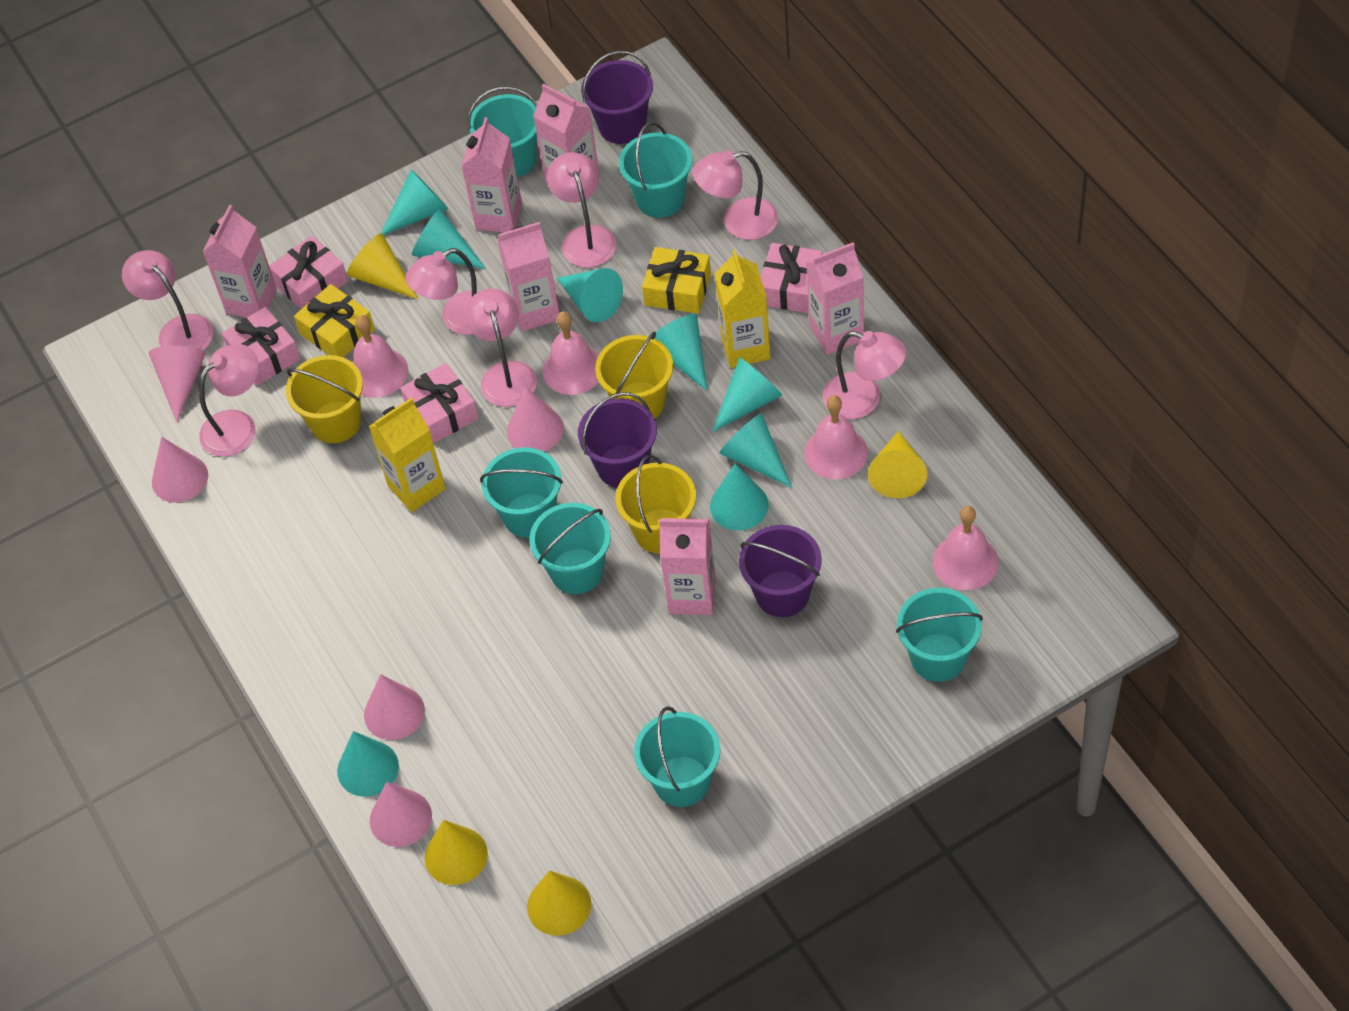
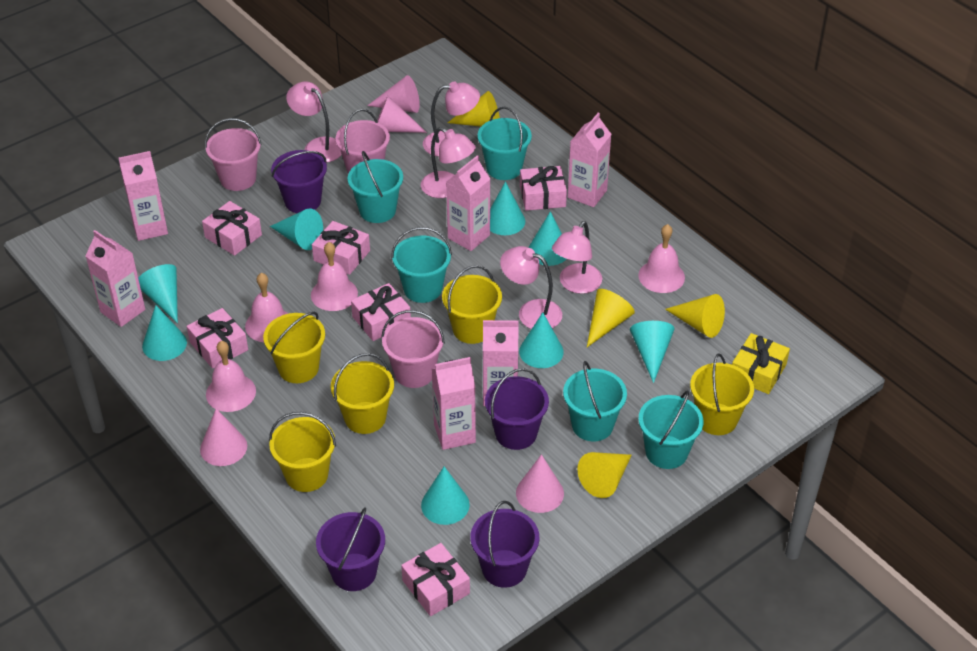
pink bucket: 0 -> 3
pink cone: 5 -> 4
pink gift: 4 -> 6
pink lamp: 7 -> 5
purple bucket: 3 -> 4
turquoise bucket: 6 -> 5
yellow bucket: 3 -> 5
yellow carton: 2 -> 0
yellow gift: 2 -> 1

